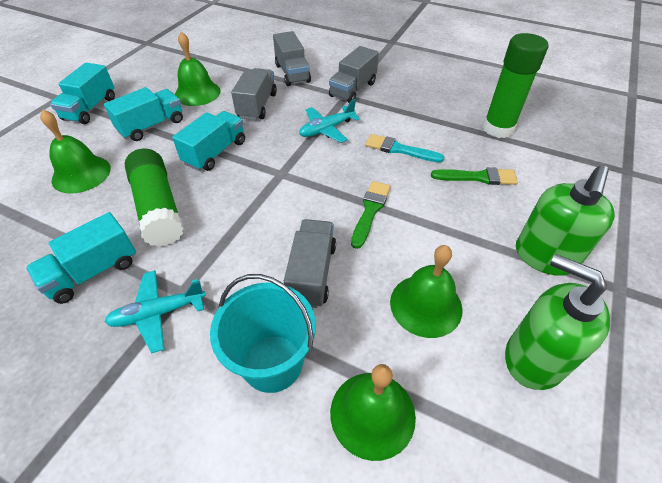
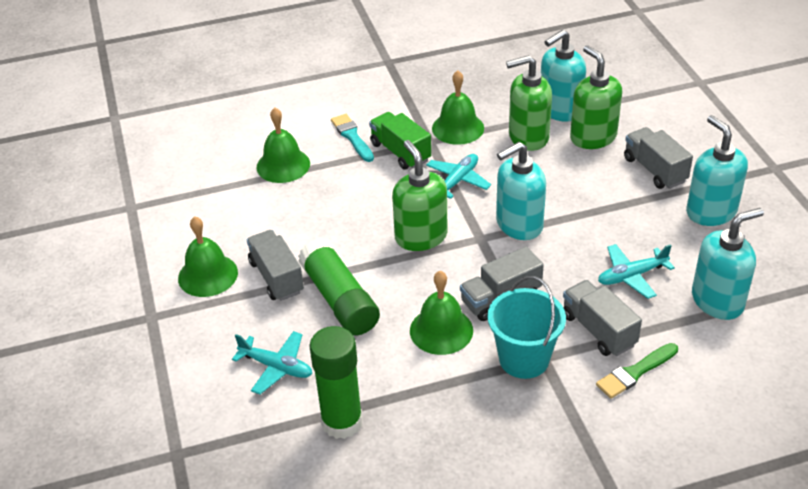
green brush: 2 -> 1
green soap dispenser: 2 -> 3
green truck: 0 -> 1
turquoise plane: 2 -> 3
turquoise soap dispenser: 0 -> 4
turquoise truck: 4 -> 0

